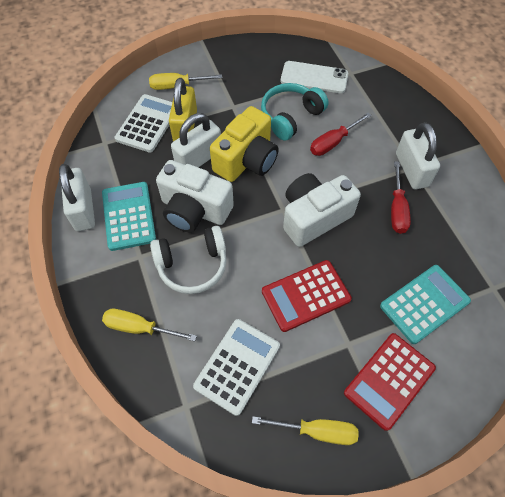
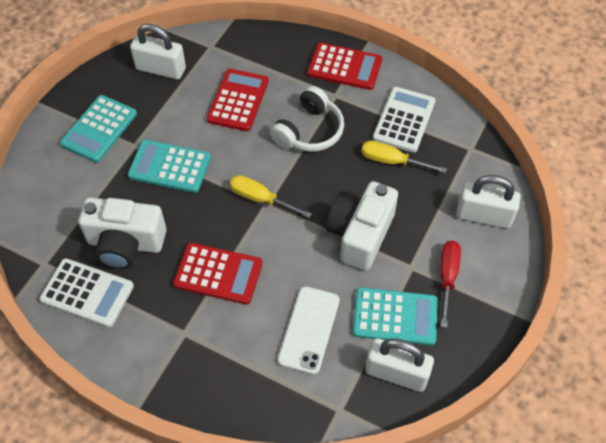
red calculator: 2 -> 3
red screwdriver: 2 -> 1
turquoise calculator: 2 -> 3
turquoise headphones: 1 -> 0
yellow camera: 1 -> 0
yellow padlock: 1 -> 0
yellow screwdriver: 3 -> 2

